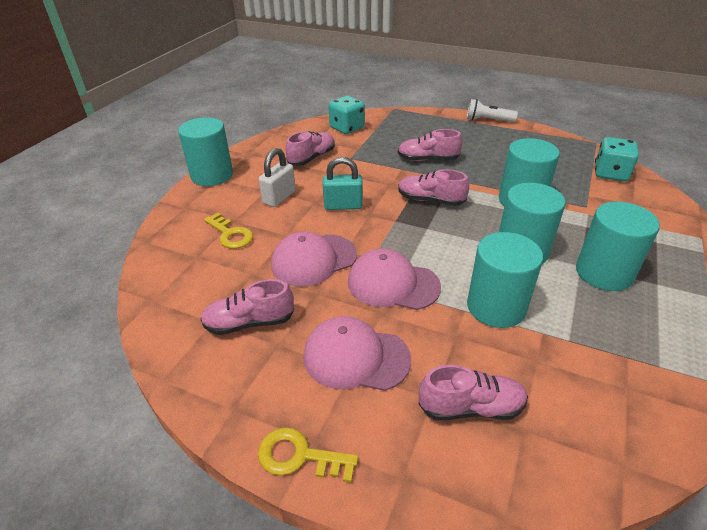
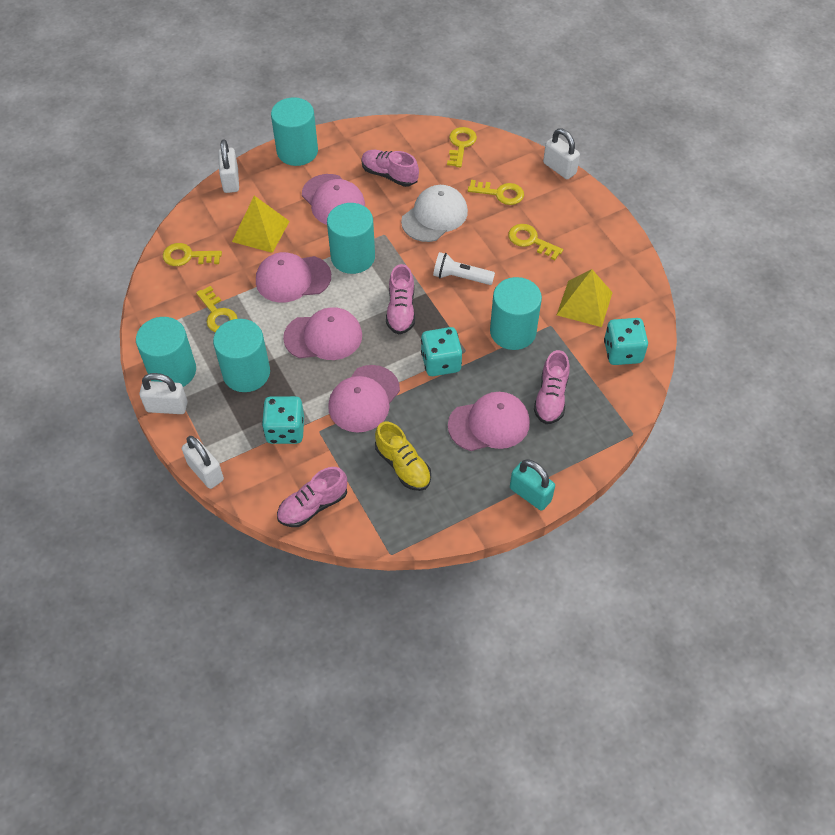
pink cap: 3 -> 5
pink shoe: 5 -> 4
turquoise dice: 2 -> 3
white cap: 0 -> 1
white padlock: 1 -> 4
yellow key: 2 -> 5
yellow pyramid: 0 -> 2
yellow shoe: 0 -> 1

